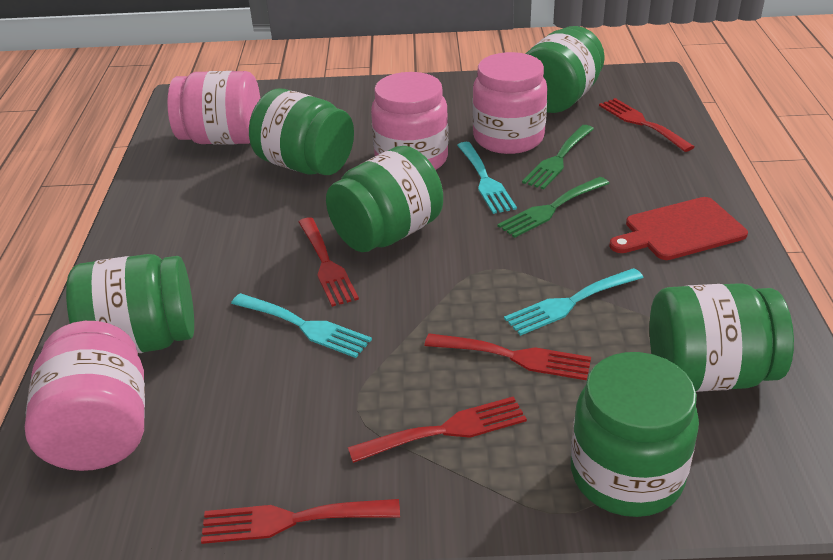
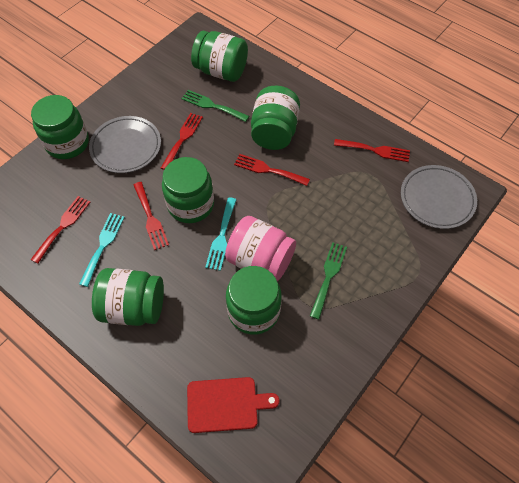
grey plate: 0 -> 2
pink jar: 4 -> 1
turquoise fork: 3 -> 2

